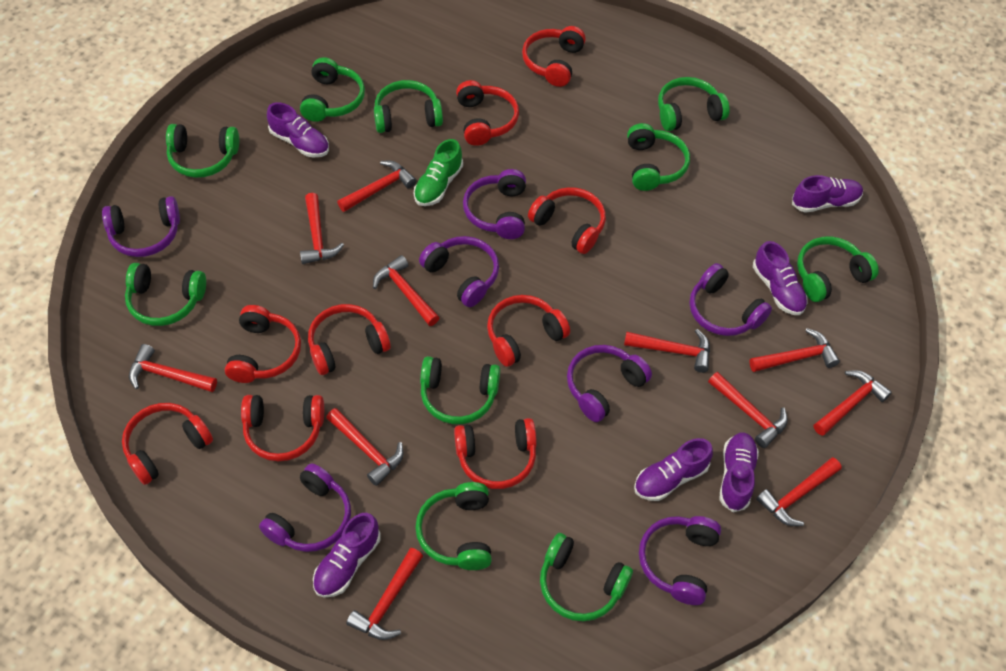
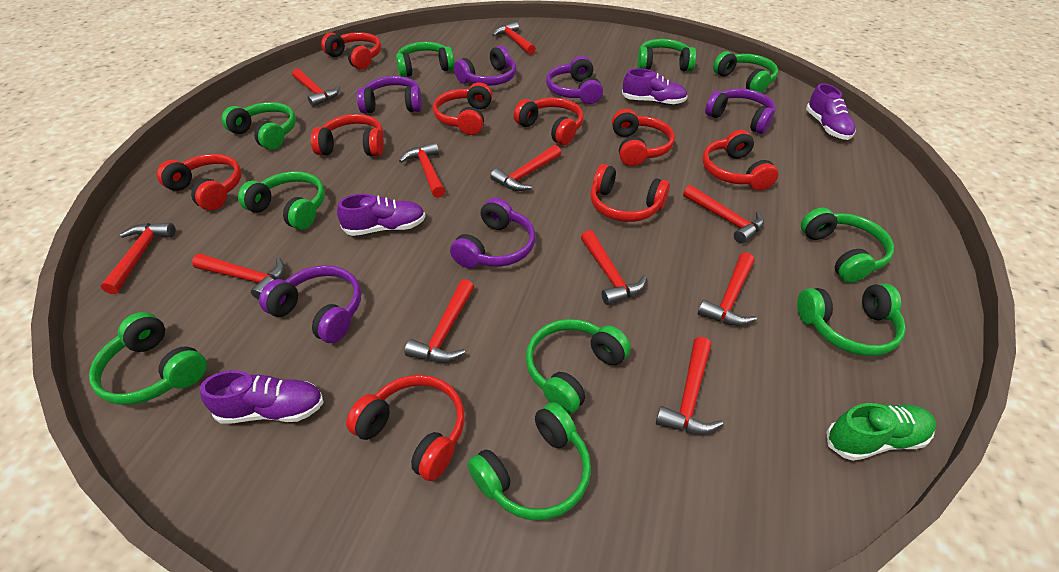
purple headphones: 7 -> 6
purple shoe: 6 -> 4

